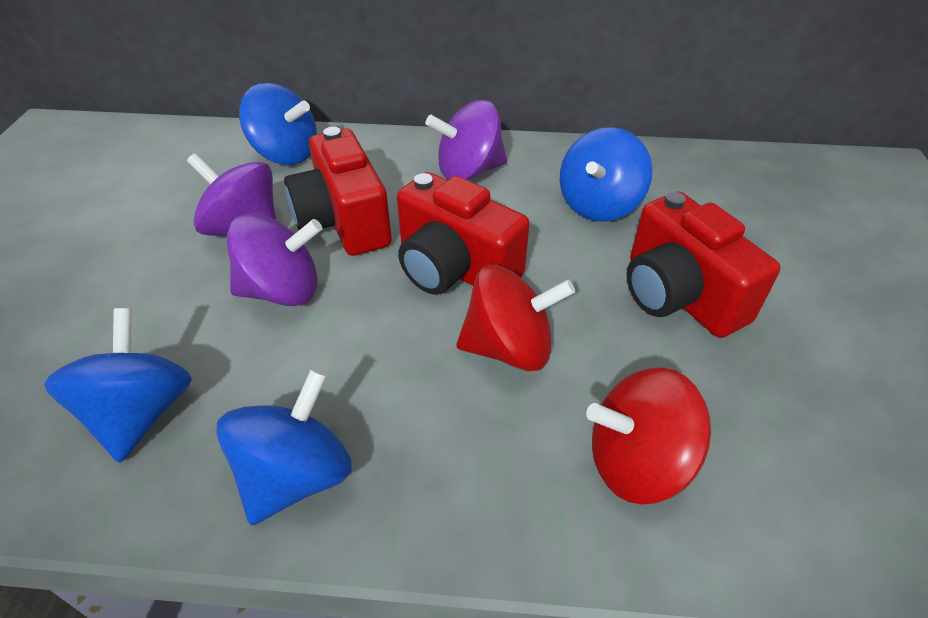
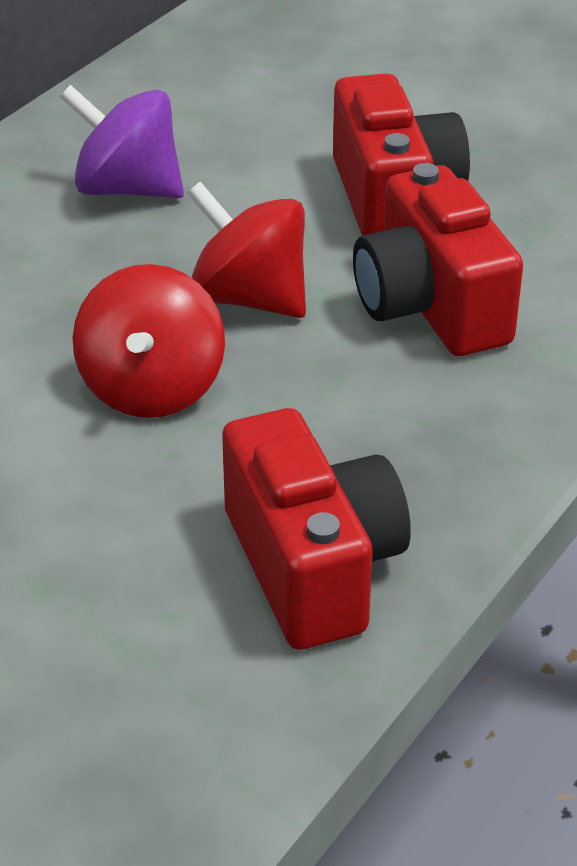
blue spinning top: 4 -> 0
purple spinning top: 3 -> 1

